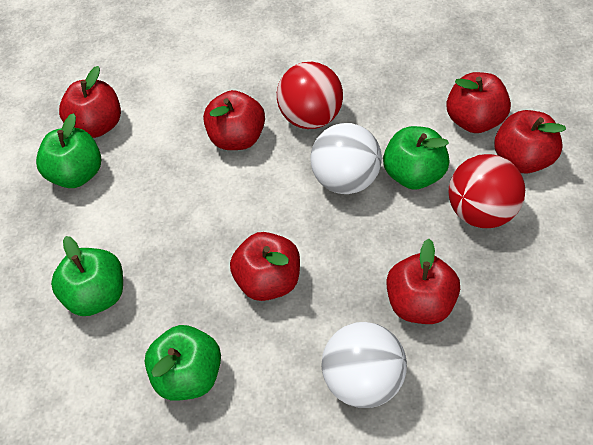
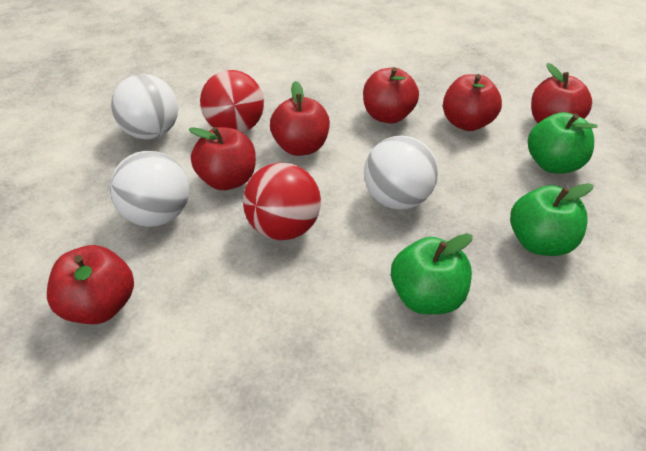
green apple: 4 -> 3
white ball: 2 -> 3

